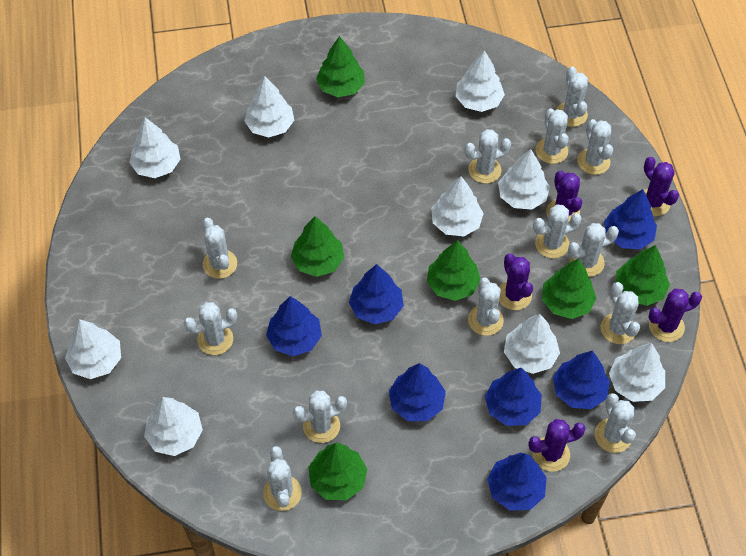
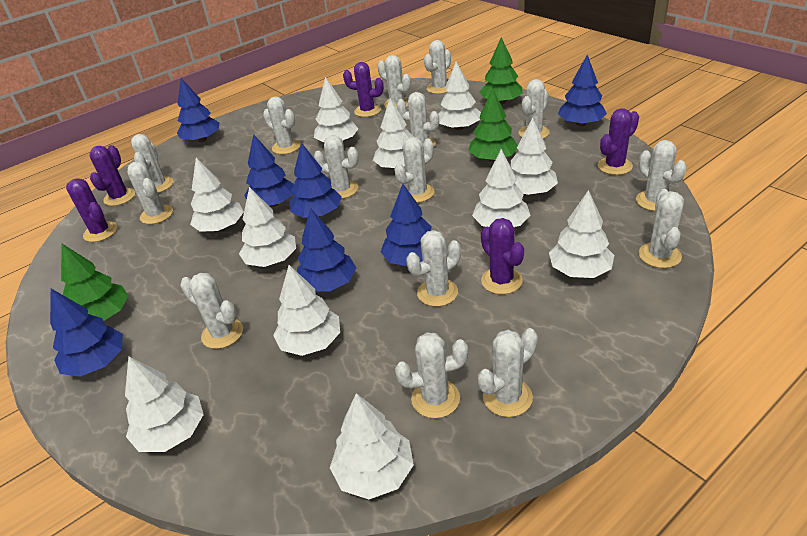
green tree: 6 -> 3
white cactus: 13 -> 15
white tree: 9 -> 11

